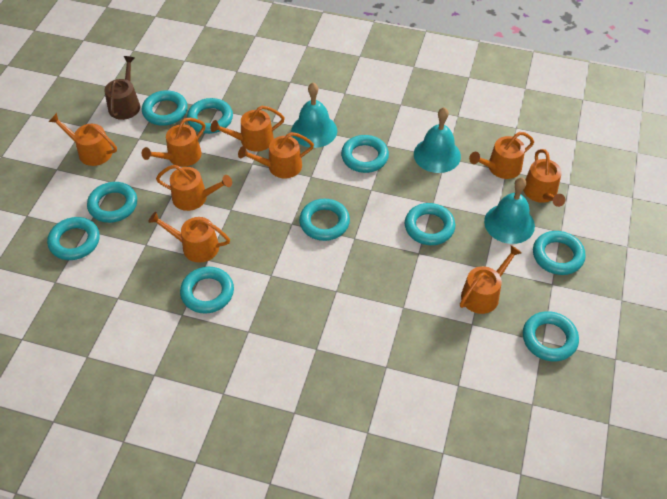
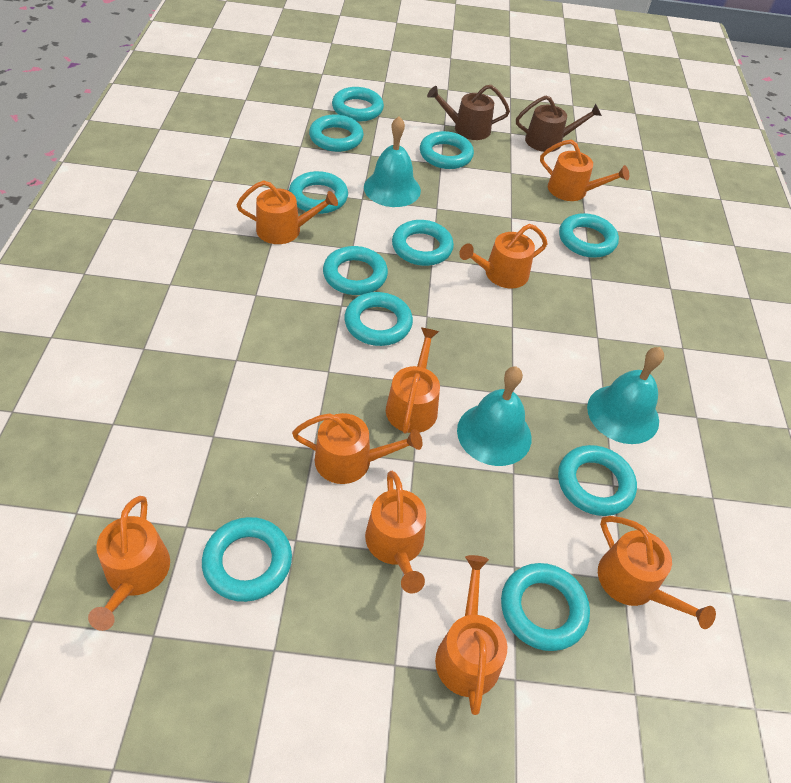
brown watering can: 1 -> 2
turquoise ring: 10 -> 11

